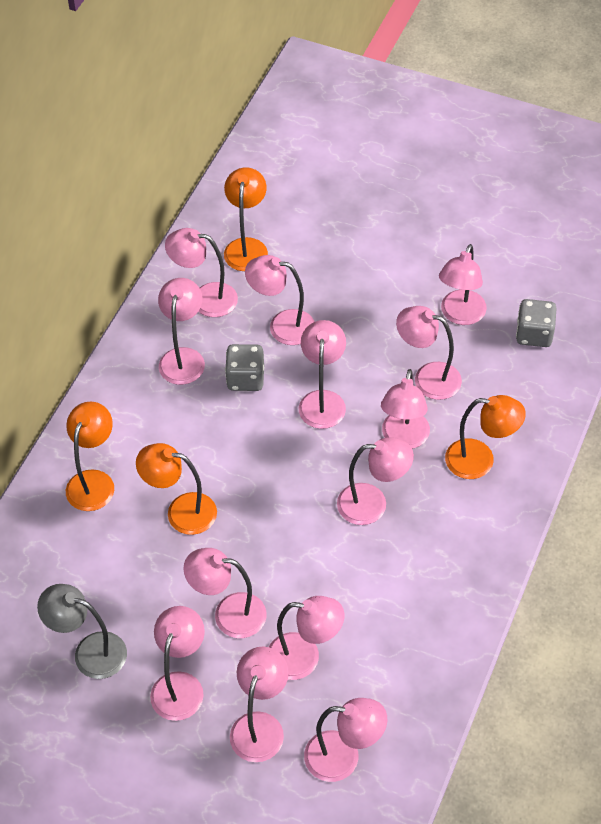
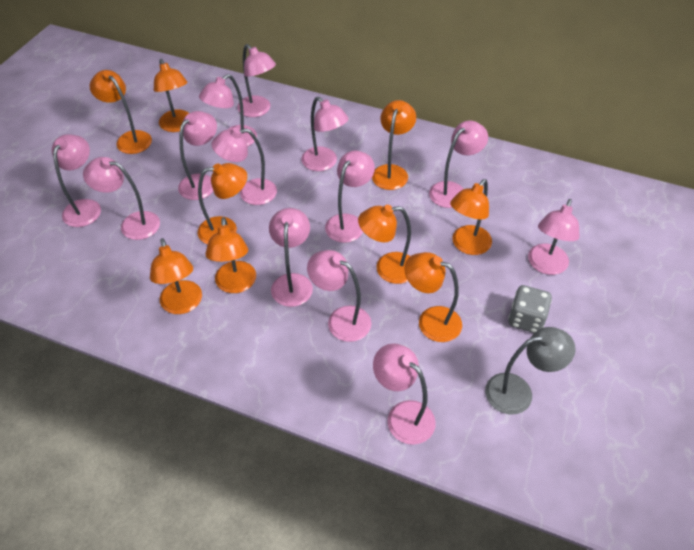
grey dice: 2 -> 1
orange lamp: 4 -> 9

